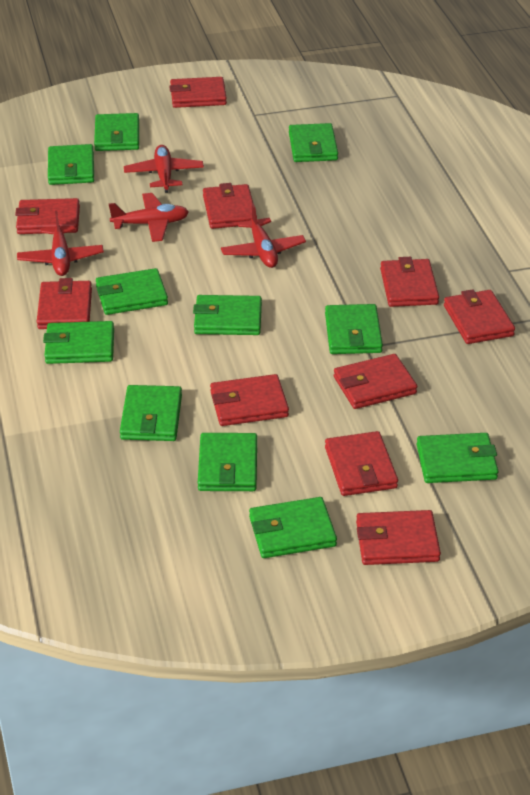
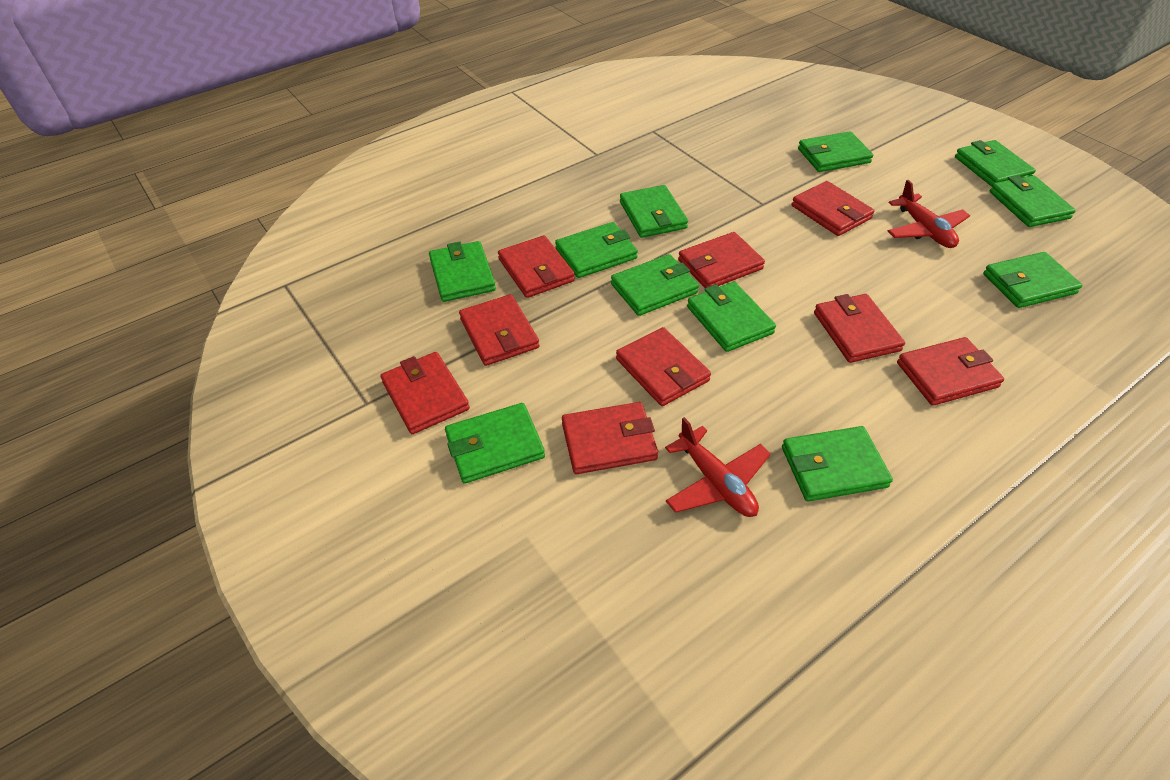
red plane: 4 -> 2
red wallet: 10 -> 9

